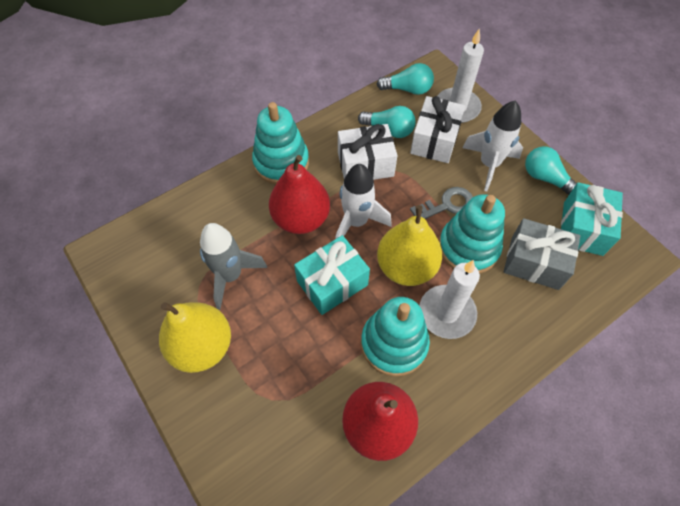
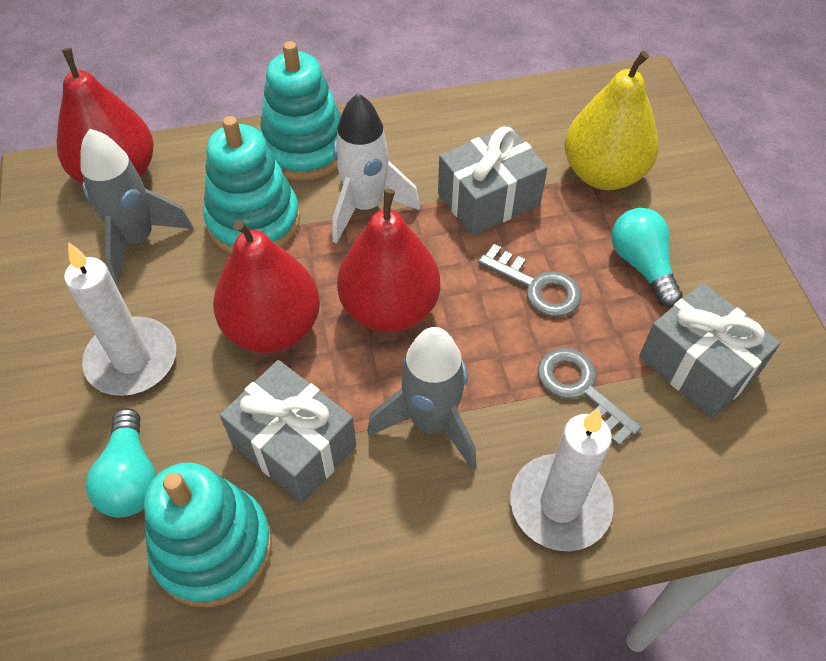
grey gift: 1 -> 3
grey key: 1 -> 2
grey rocket: 1 -> 2
red pear: 2 -> 3
turquoise gift: 2 -> 0
turquoise light bulb: 3 -> 2
white gift: 2 -> 0
white rocket: 2 -> 1
yellow pear: 2 -> 1

